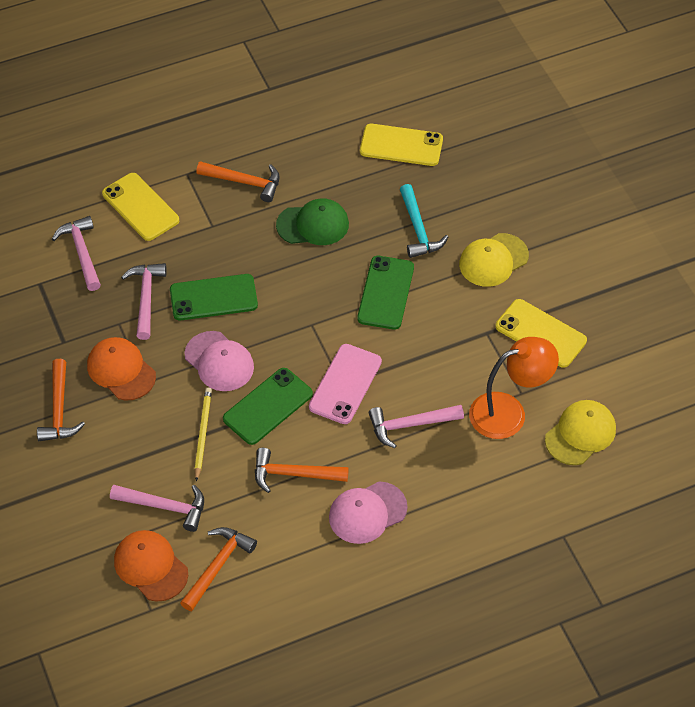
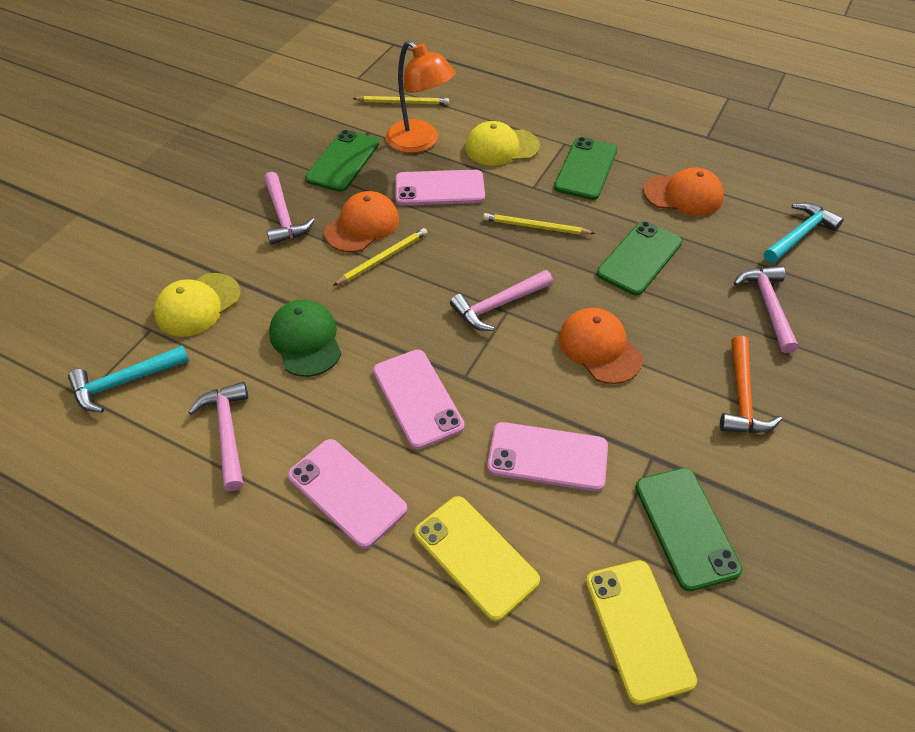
green phone: 3 -> 4
orange cap: 2 -> 3
orange hammer: 4 -> 1
pink cap: 2 -> 0
pink phone: 1 -> 4
turquoise hammer: 1 -> 2
yellow pencil: 1 -> 3
yellow phone: 3 -> 2

